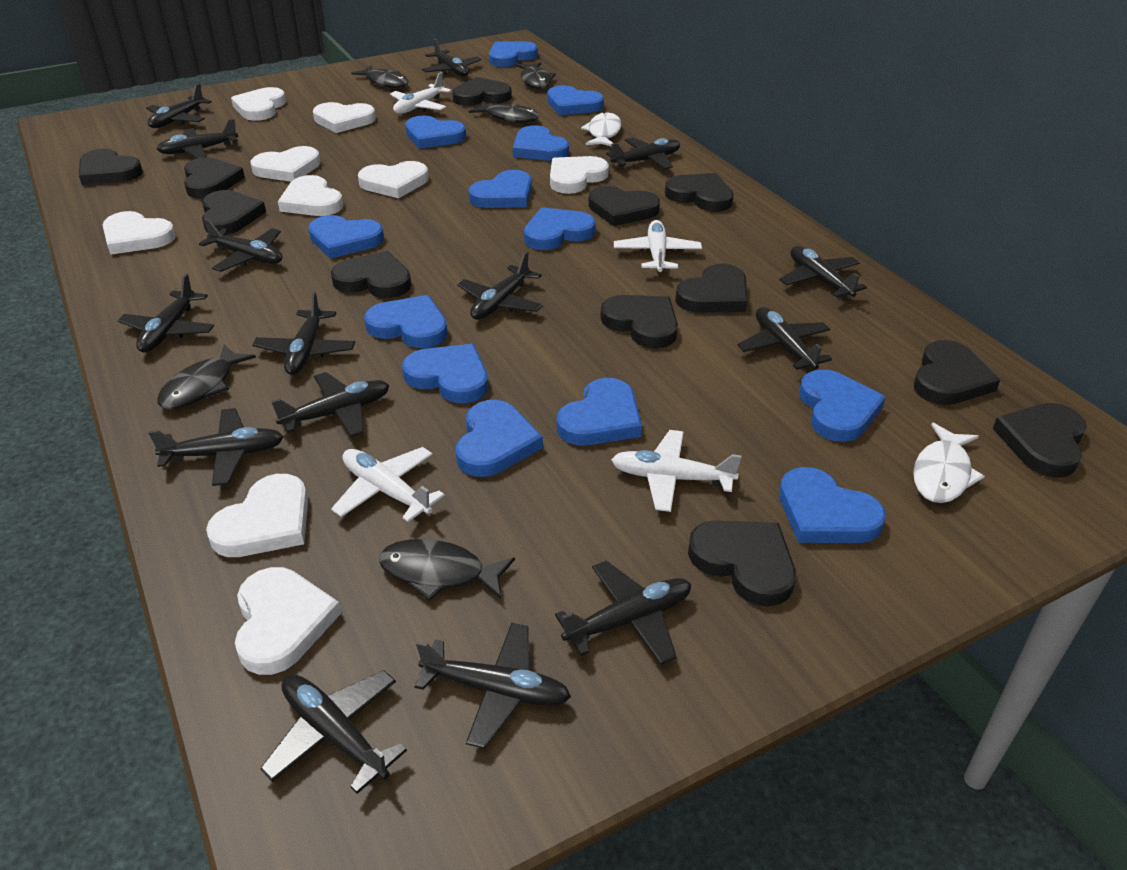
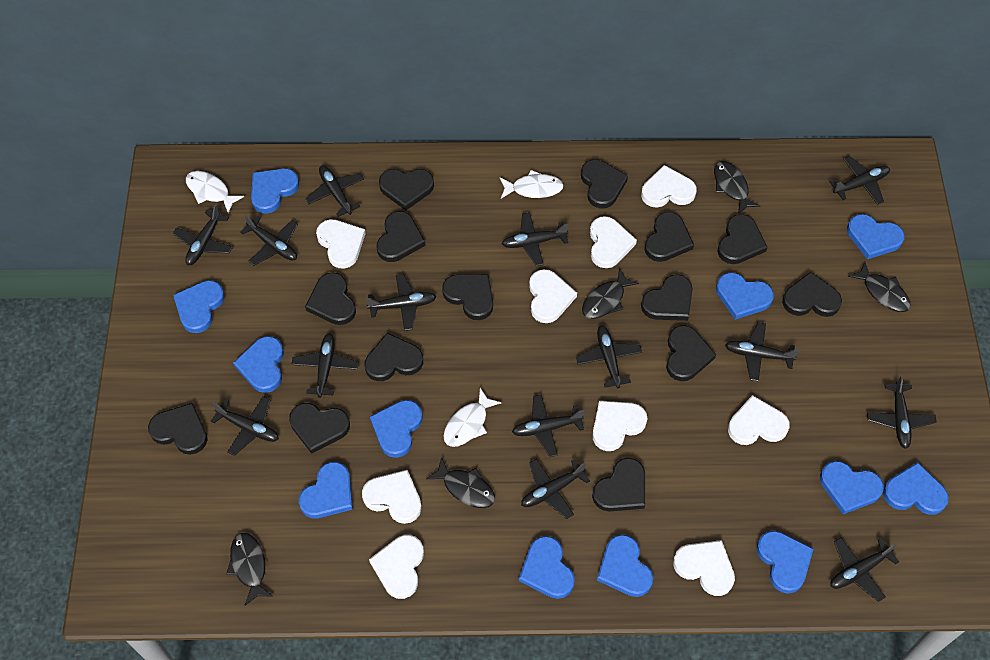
black heart: 12 -> 14
black plane: 15 -> 14
blue heart: 13 -> 12
white fish: 2 -> 3
white plane: 4 -> 0

